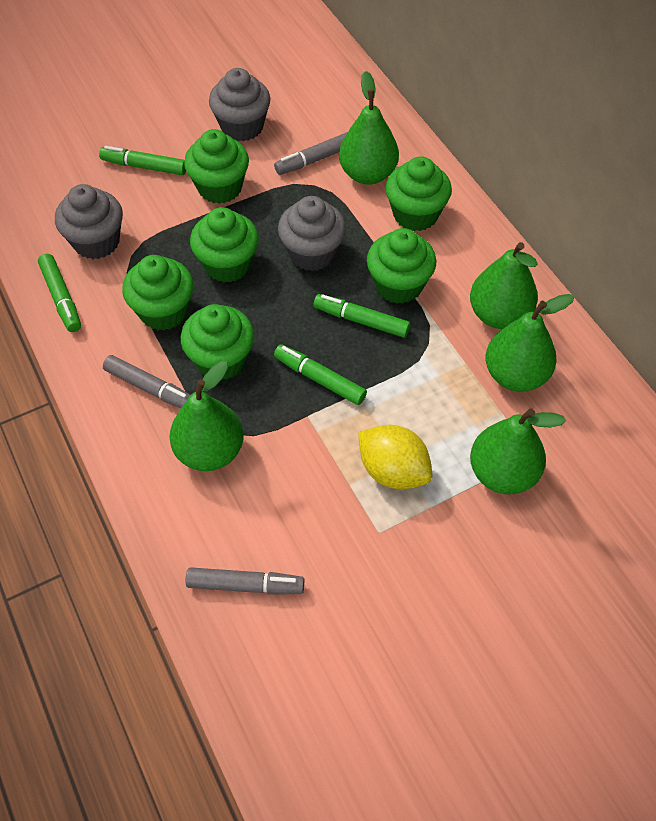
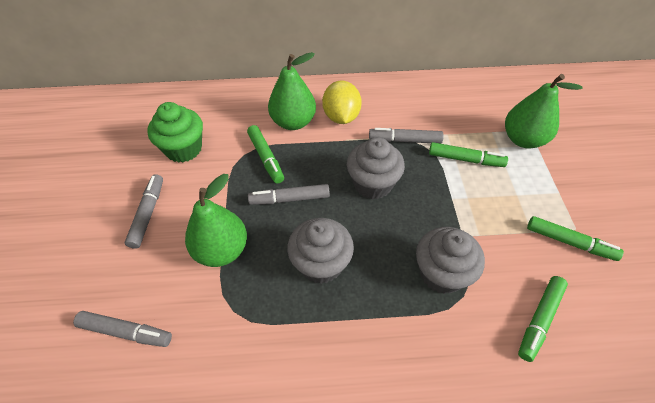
green cupcake: 6 -> 1
green pear: 5 -> 3
grey marker: 3 -> 4

